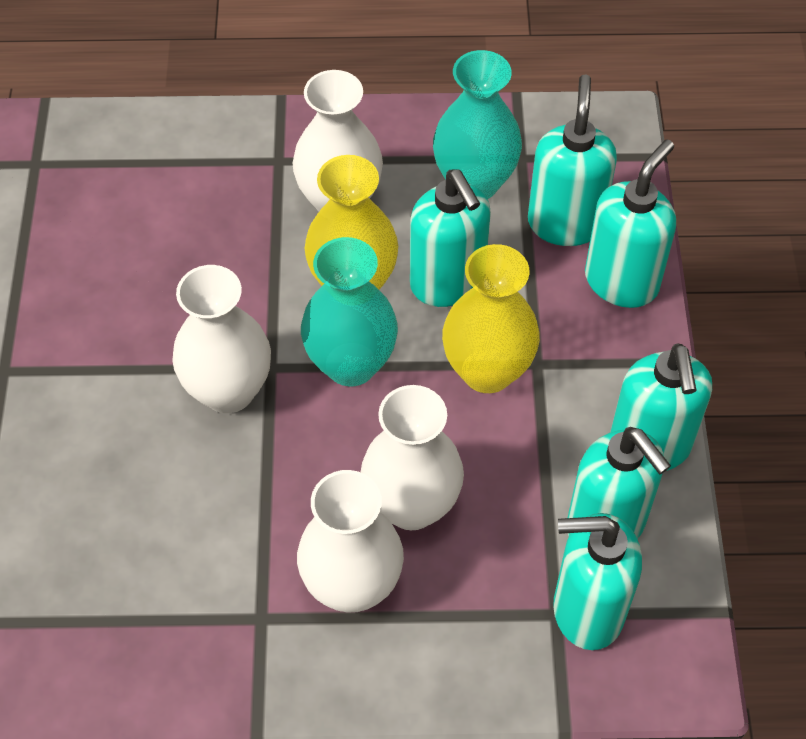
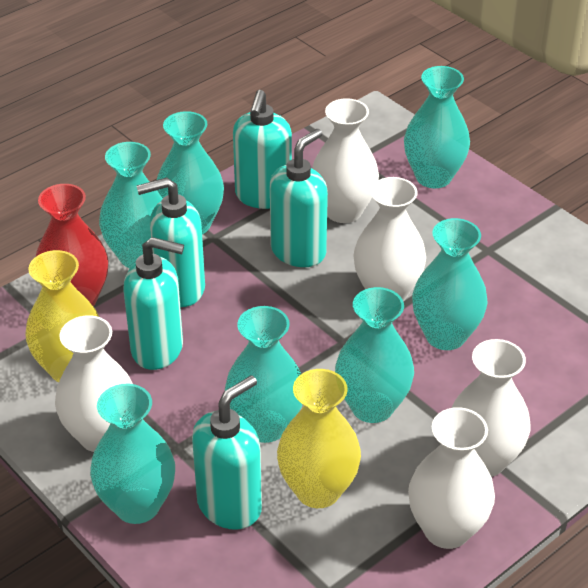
red vase: 0 -> 1
turquoise soap dispenser: 6 -> 5
turquoise vase: 2 -> 7
white vase: 4 -> 5

